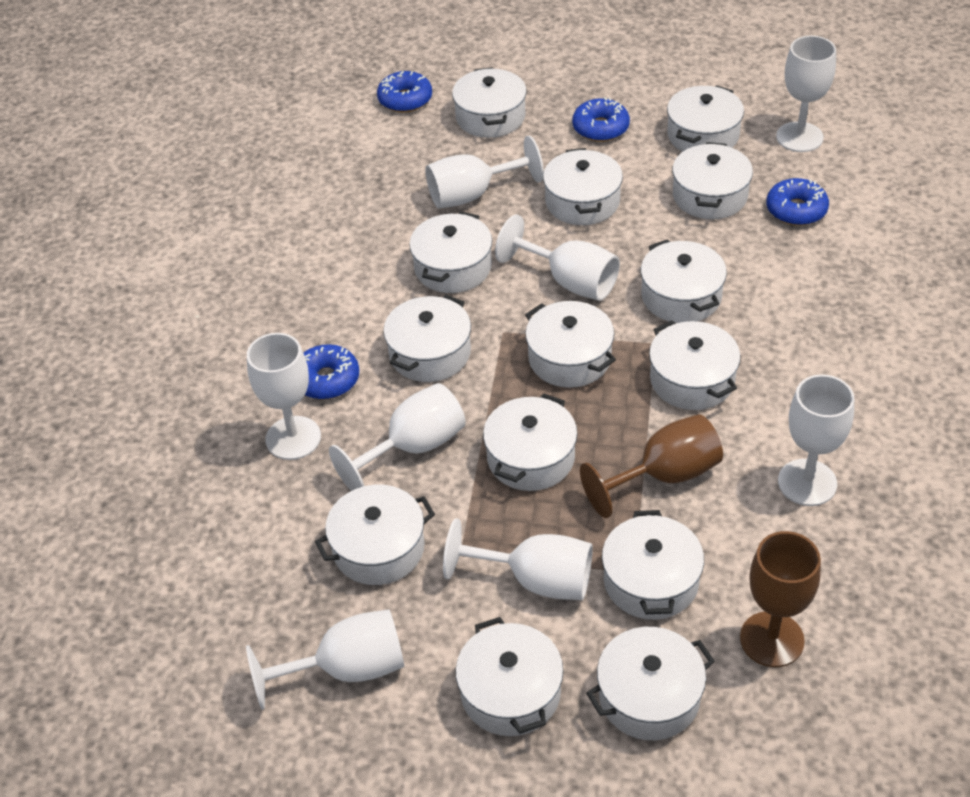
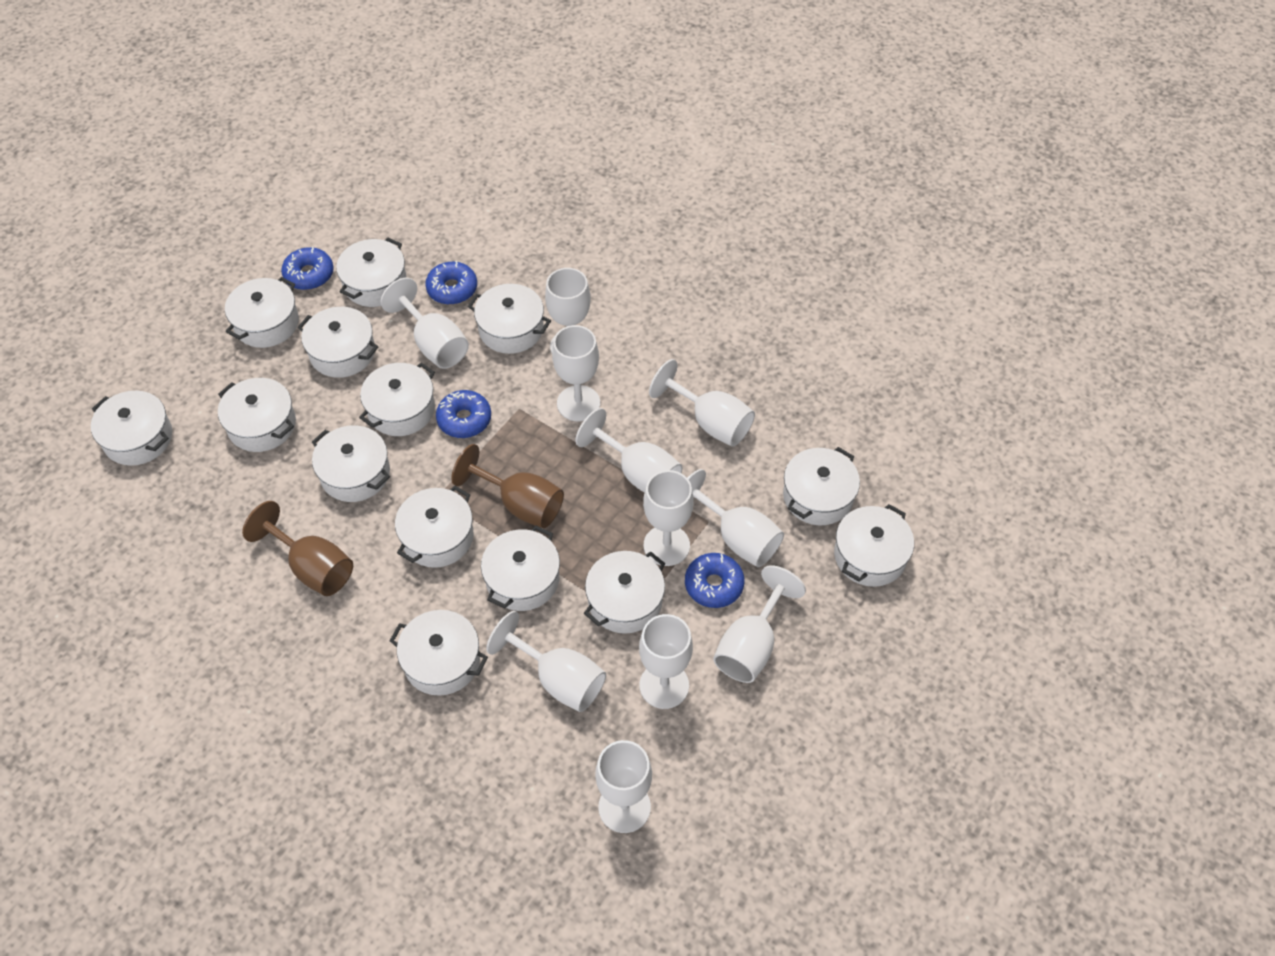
white goblet: 8 -> 11

